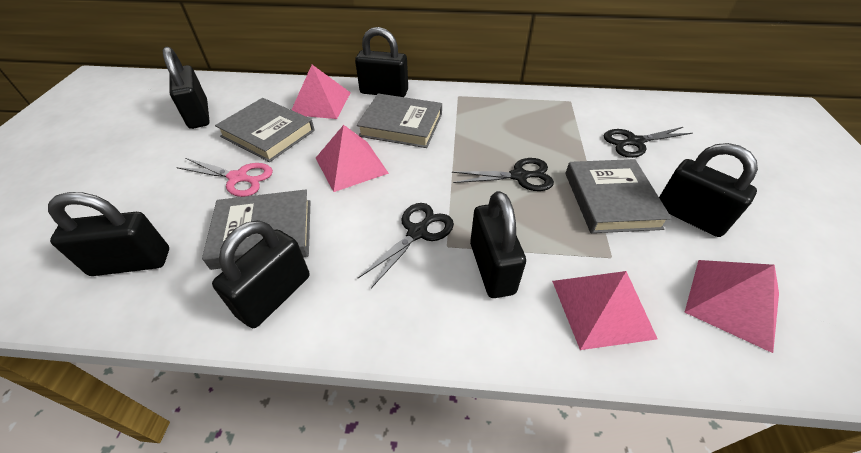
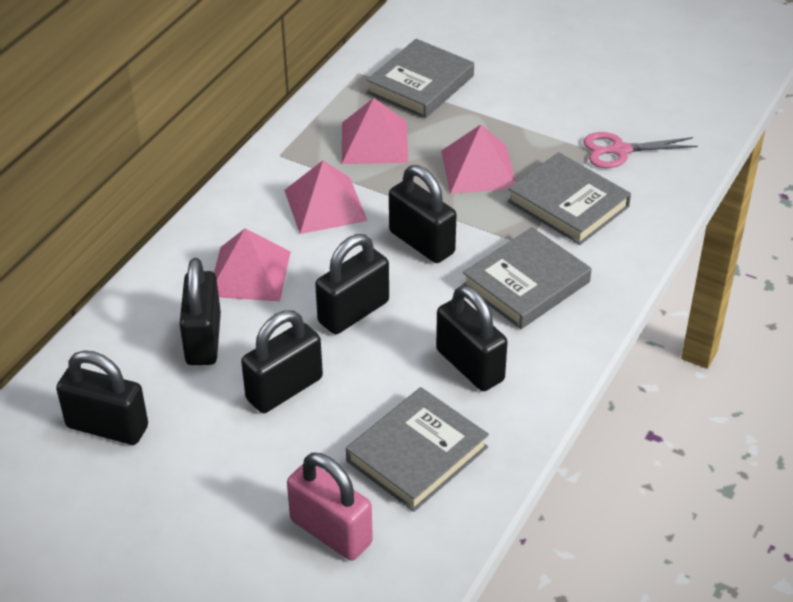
black scissors: 3 -> 0
pink padlock: 0 -> 1

